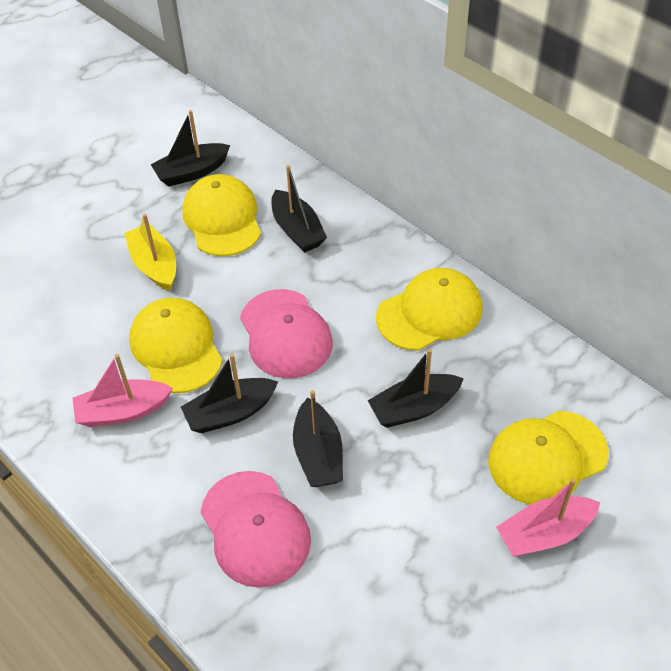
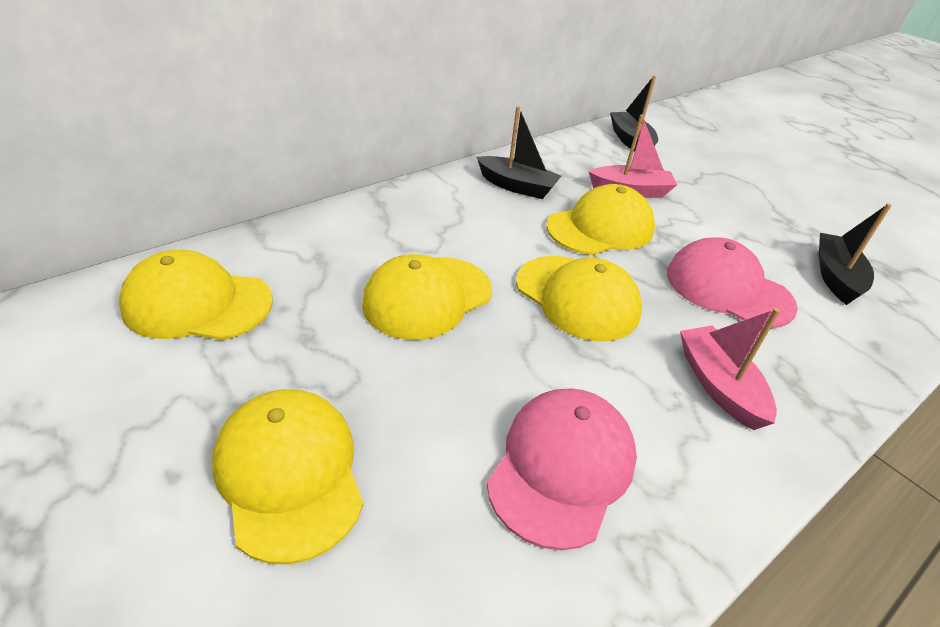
black boat: 5 -> 3
yellow boat: 1 -> 0
yellow cap: 4 -> 5

